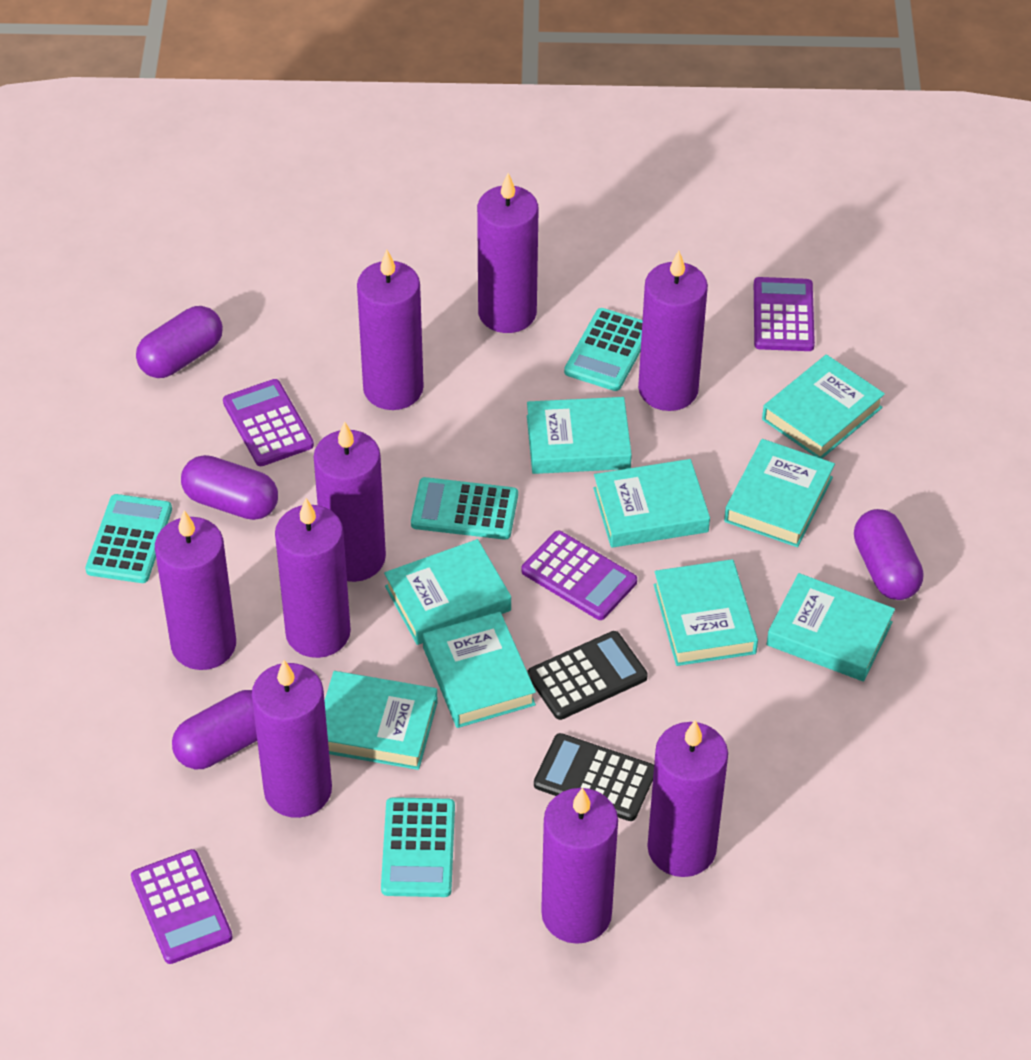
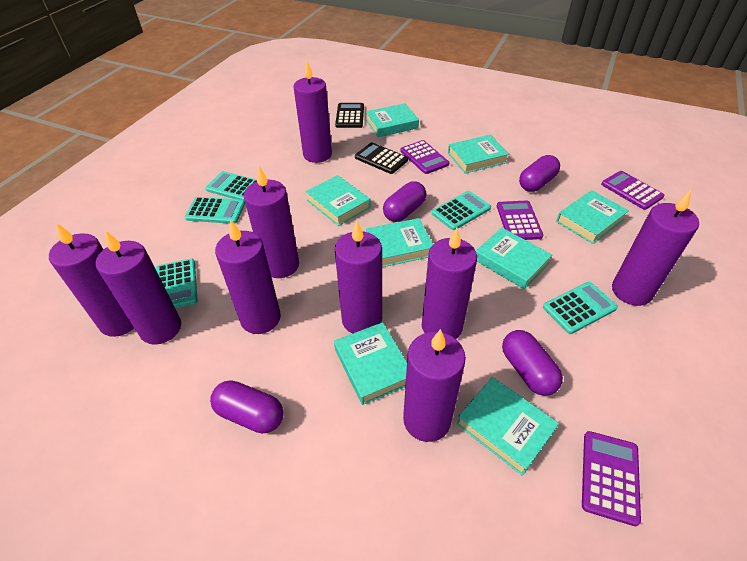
turquoise book: 9 -> 8
turquoise calculator: 4 -> 5

